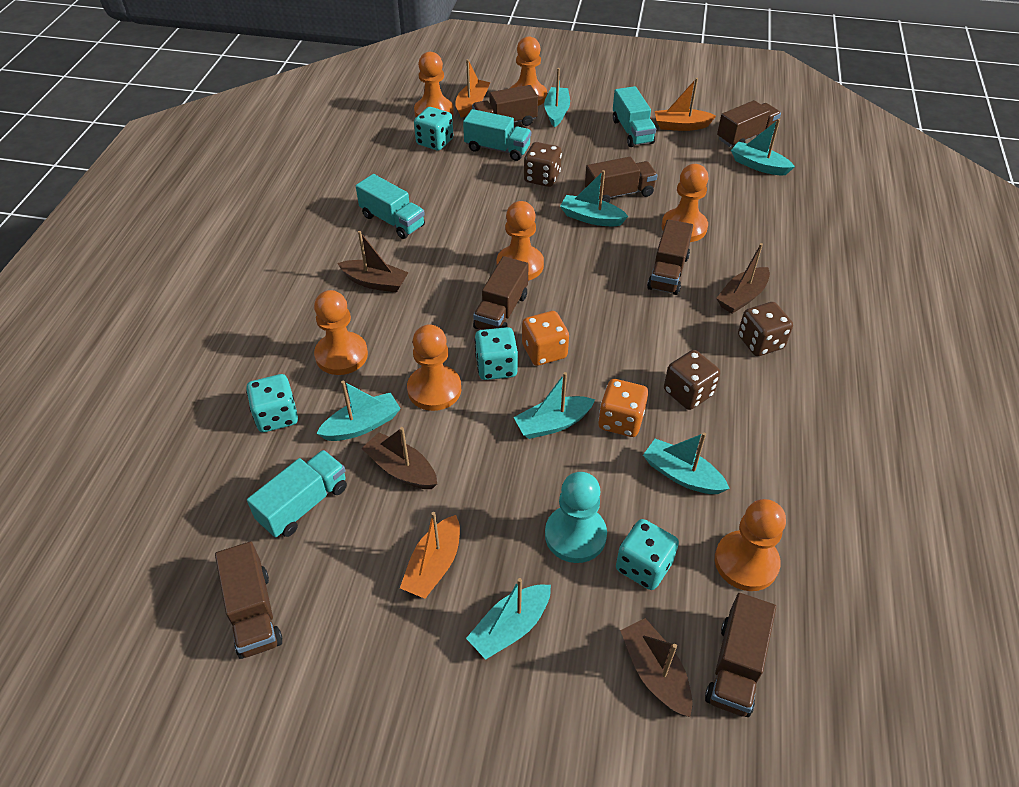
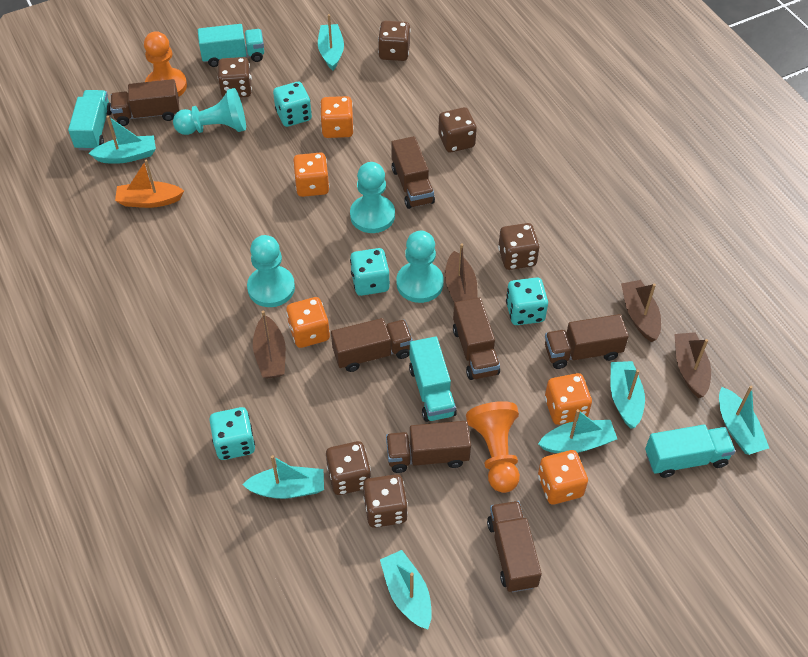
brown dice: 3 -> 6
orange boat: 3 -> 1
orange dice: 2 -> 5
orange pawn: 7 -> 2
turquoise pawn: 1 -> 4

